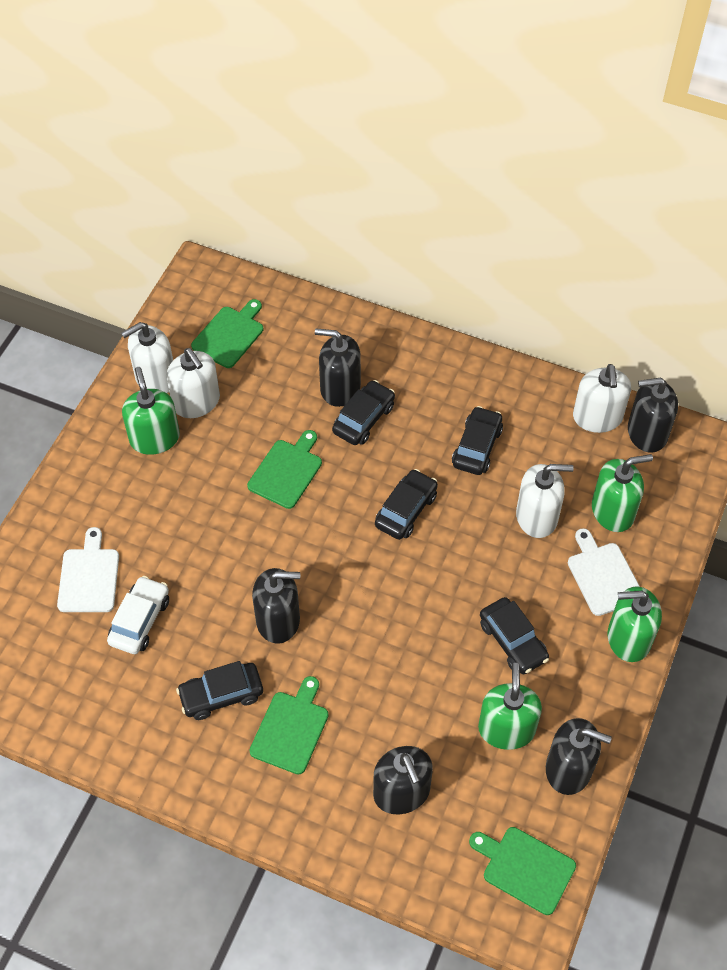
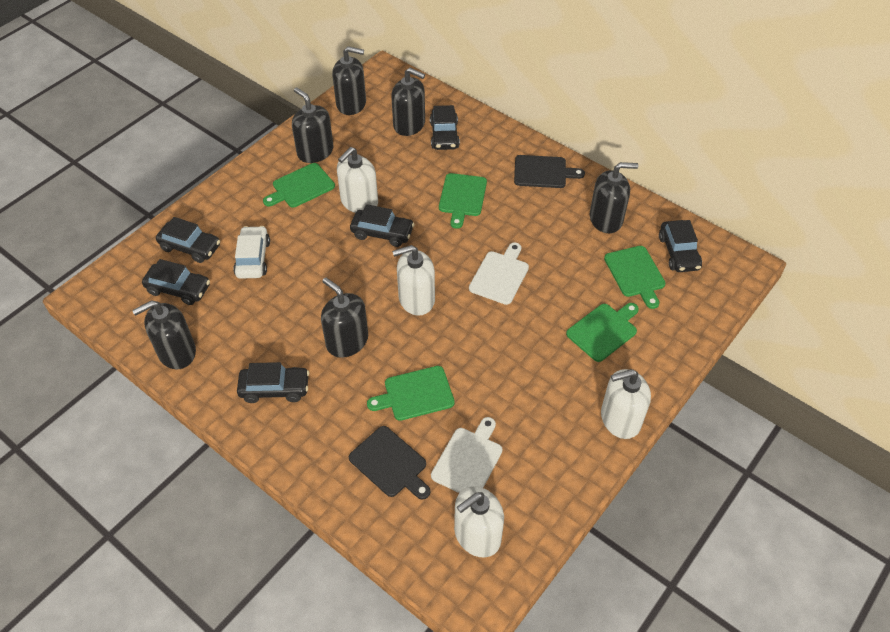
black car: 5 -> 6
black cutting board: 0 -> 2
black soap dispenser: 5 -> 6
green cutting board: 4 -> 5
green soap dispenser: 4 -> 0

